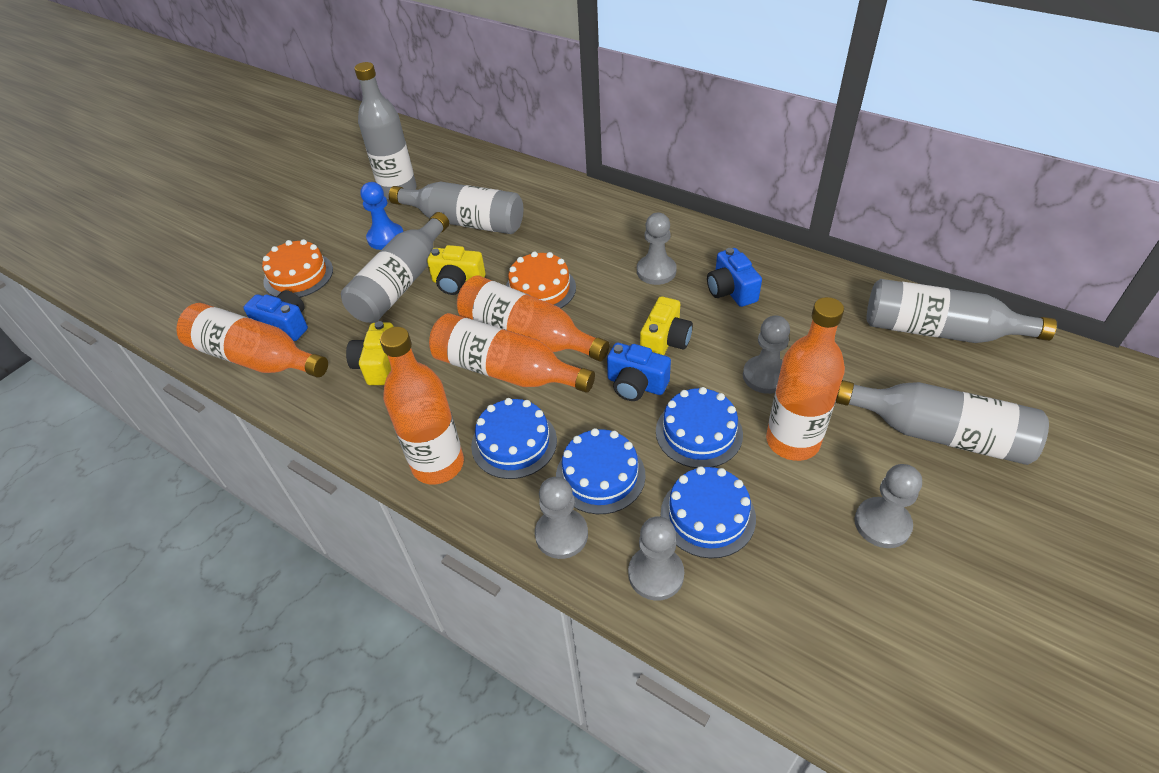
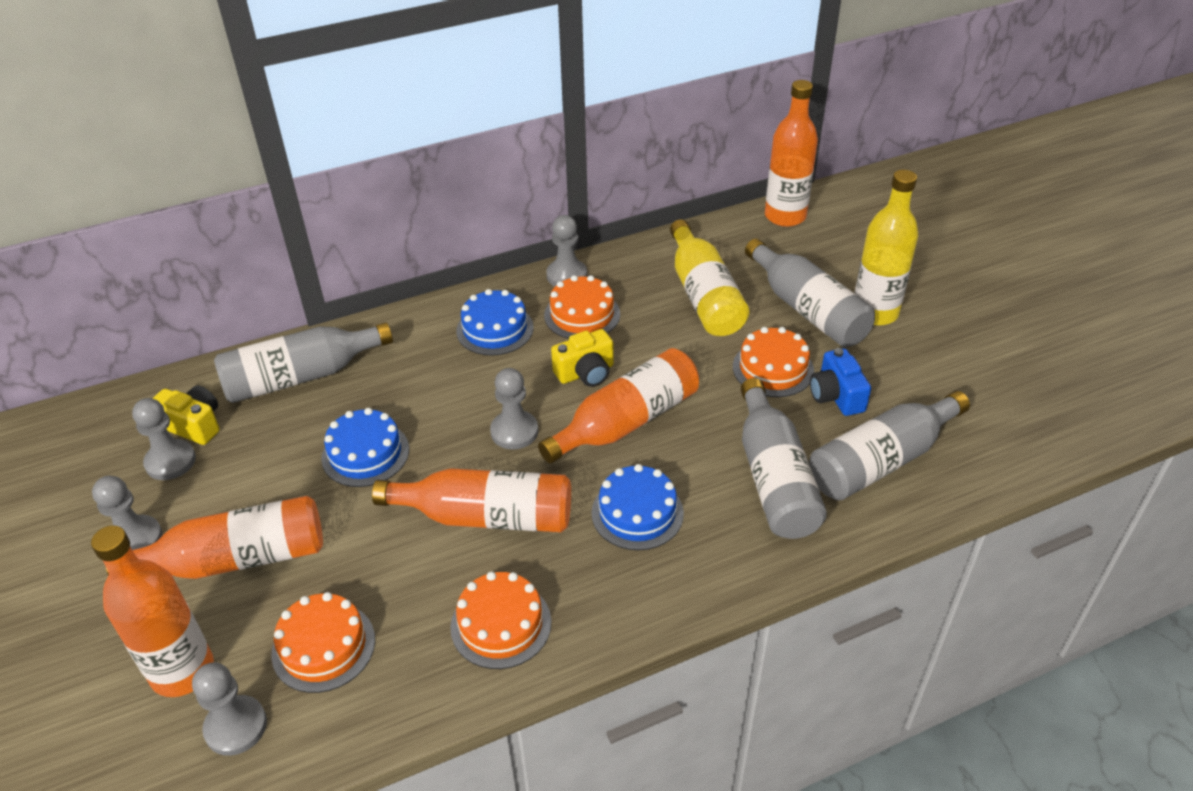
blue cake: 4 -> 3
blue camera: 3 -> 1
blue pawn: 1 -> 0
grey bottle: 5 -> 4
orange cake: 2 -> 4
yellow bottle: 0 -> 2
yellow camera: 3 -> 2

